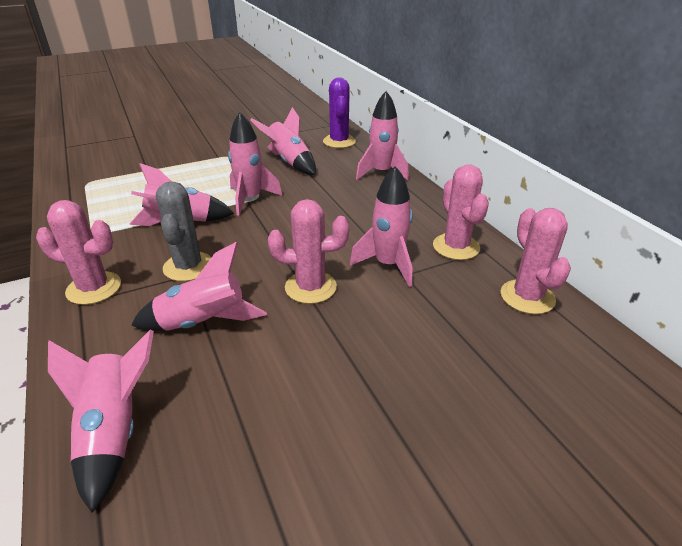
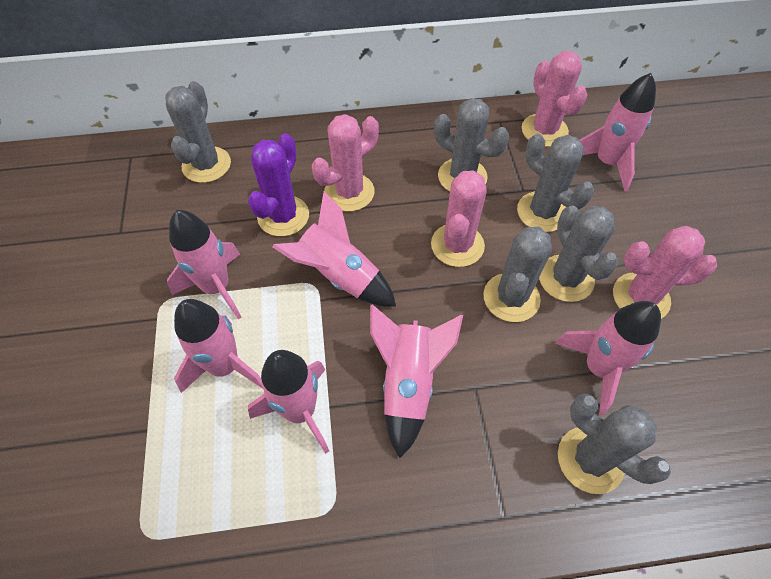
grey cactus: 1 -> 6

